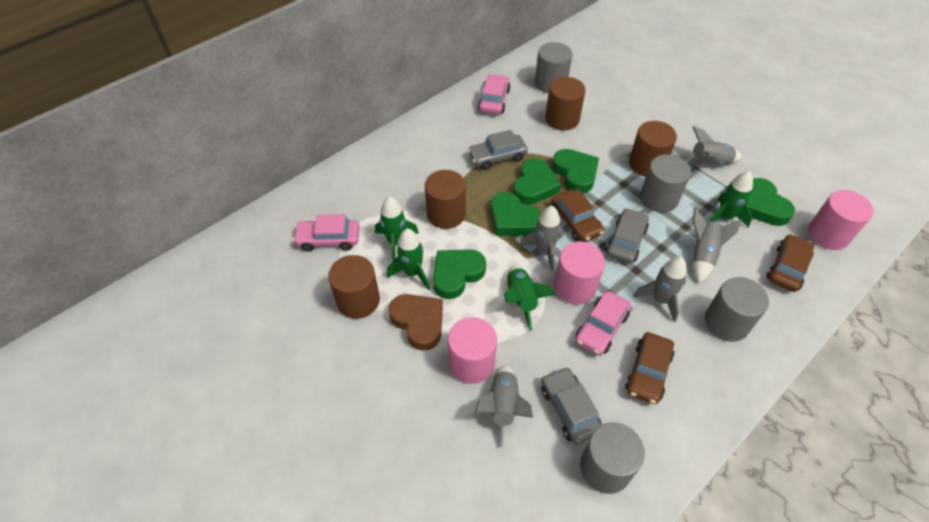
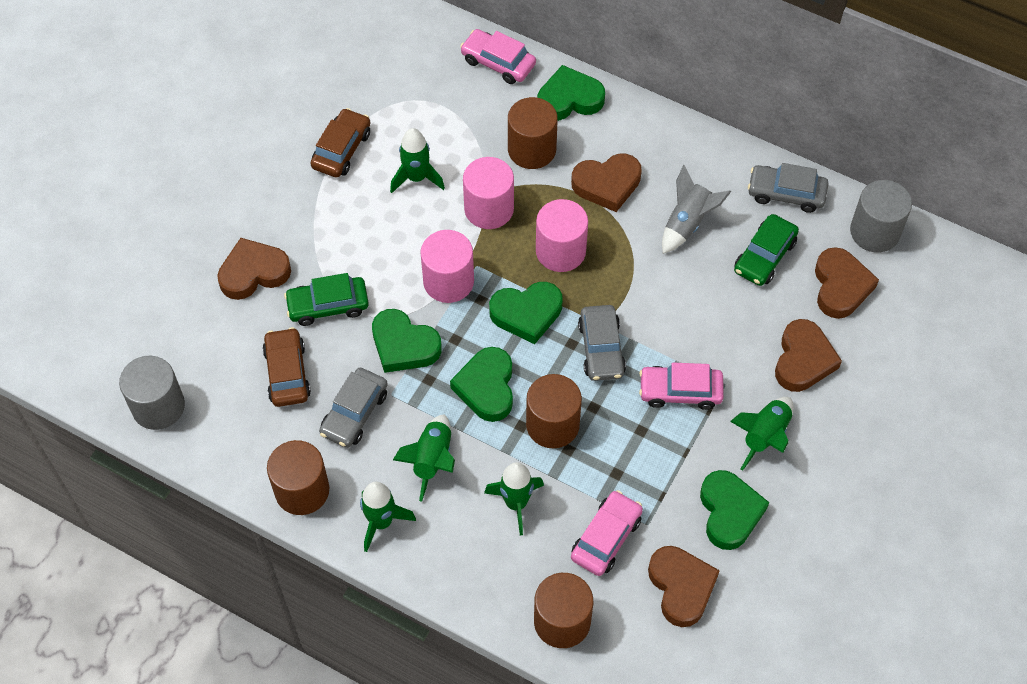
brown car: 3 -> 2
brown heart: 1 -> 5
green car: 0 -> 2
green rocket: 4 -> 5
grey cylinder: 4 -> 2
grey rocket: 5 -> 1

